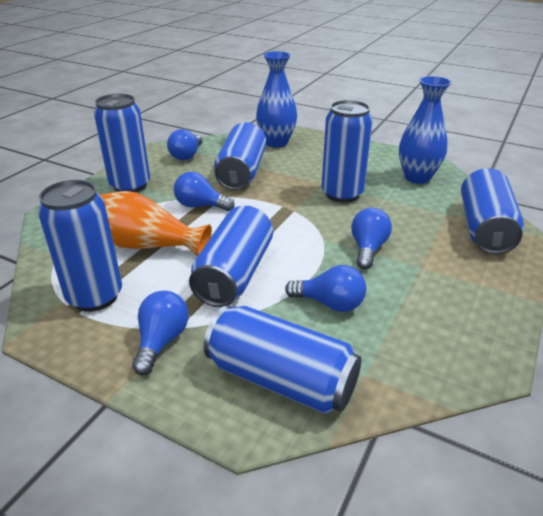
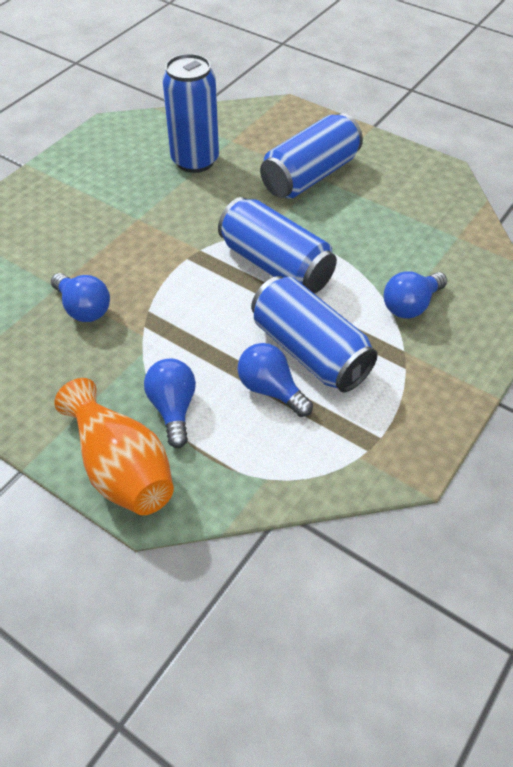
blue can: 7 -> 4
blue light bulb: 5 -> 4
blue vase: 2 -> 0

